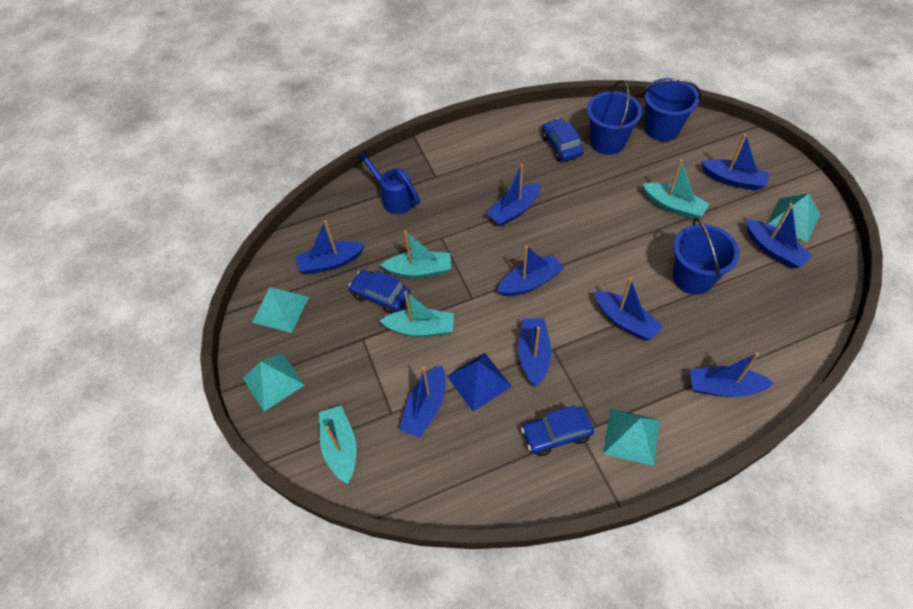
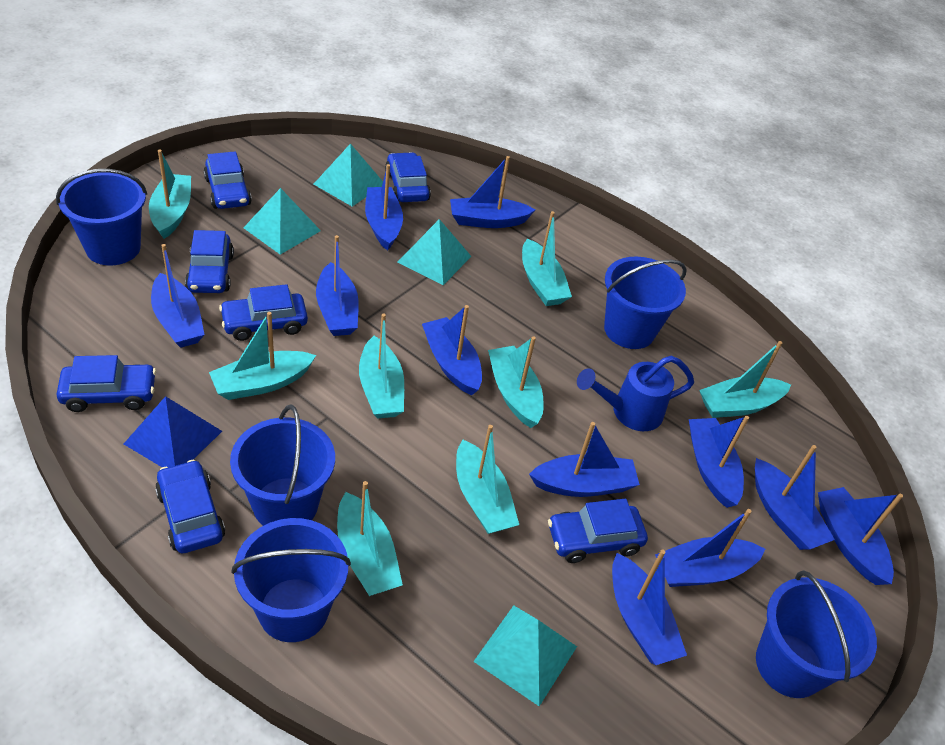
blue boat: 9 -> 11
blue bucket: 3 -> 5
blue car: 3 -> 7
turquoise boat: 4 -> 8

